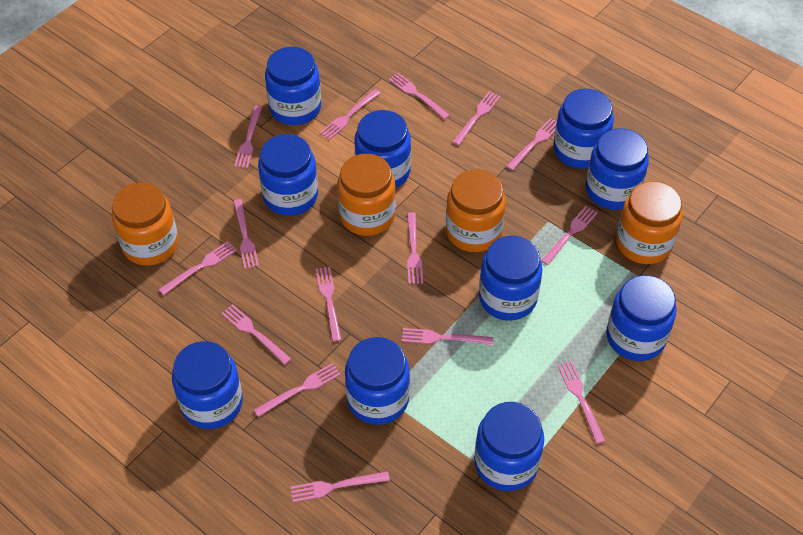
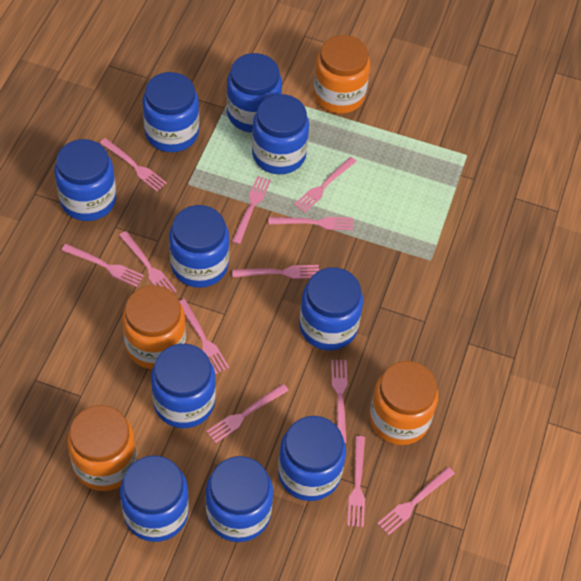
pink fork: 15 -> 12

